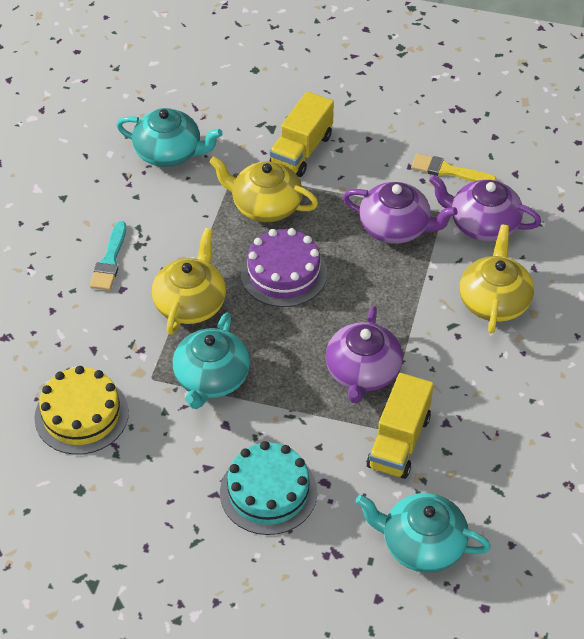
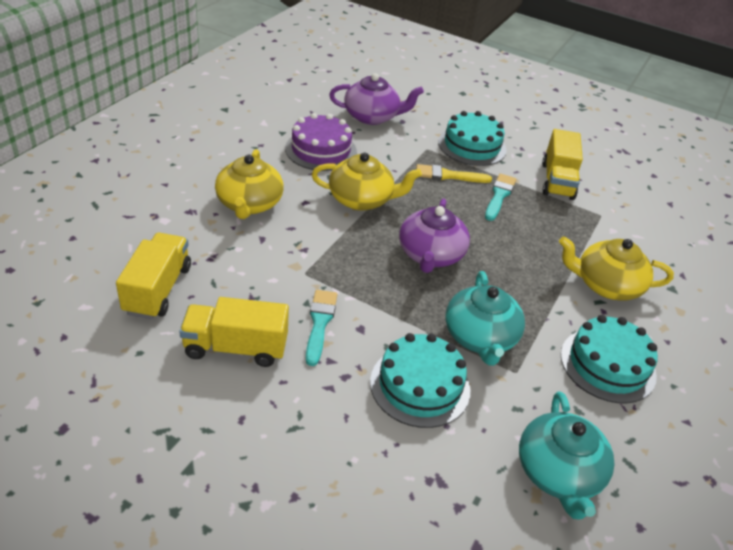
purple teapot: 3 -> 2
turquoise brush: 1 -> 2
turquoise cake: 1 -> 3
turquoise teapot: 3 -> 2
yellow cake: 1 -> 0
yellow truck: 2 -> 3

